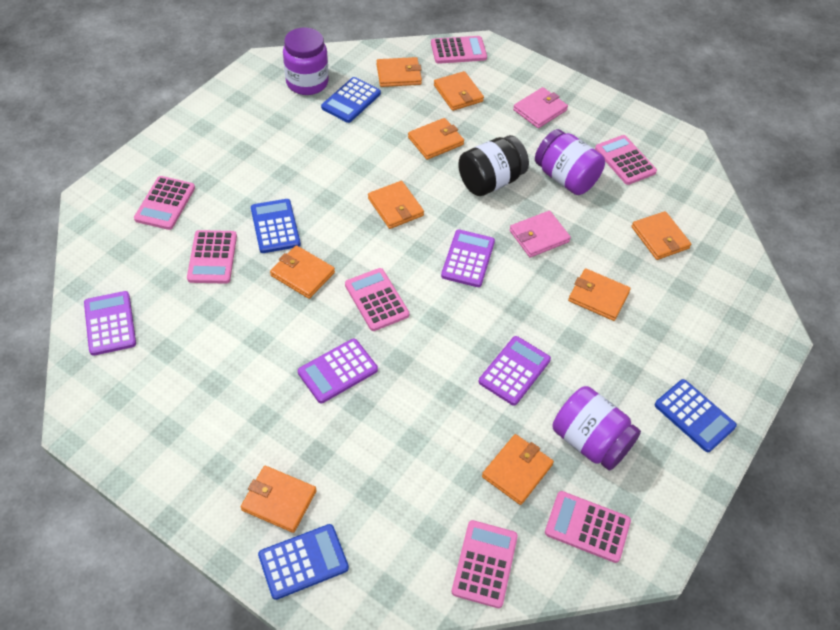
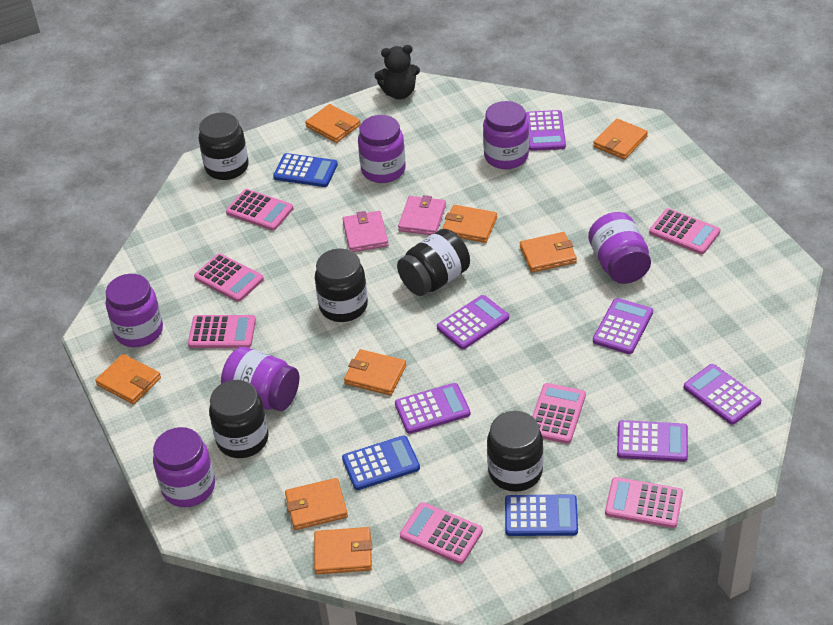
black jar: 1 -> 5
black teddy bear: 0 -> 1
blue calculator: 4 -> 3
orange wallet: 9 -> 8
purple calculator: 4 -> 6
purple jar: 3 -> 6

